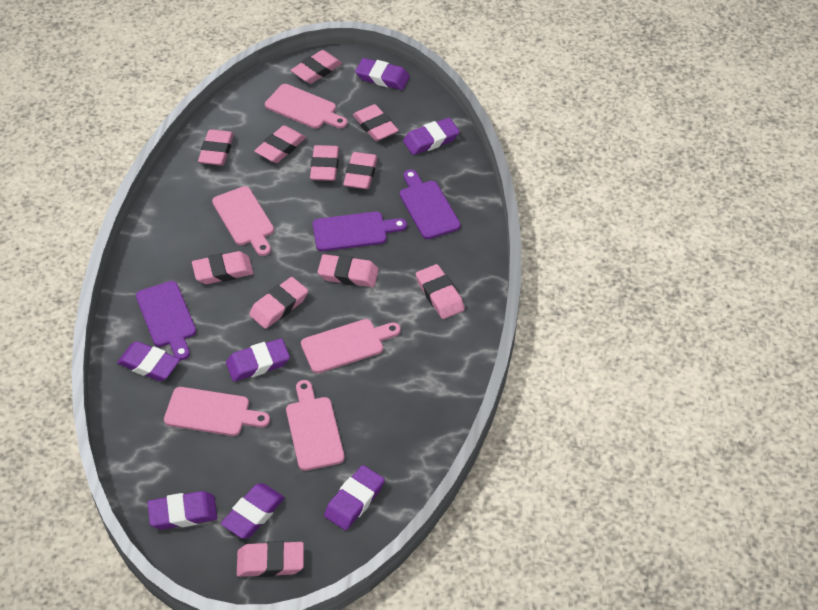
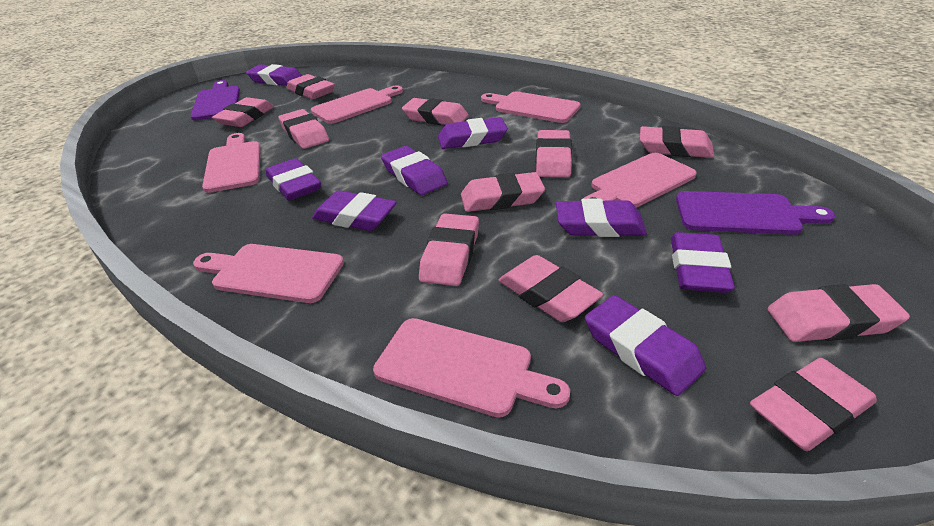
pink cutting board: 5 -> 6
purple cutting board: 3 -> 2
purple eraser: 7 -> 8

